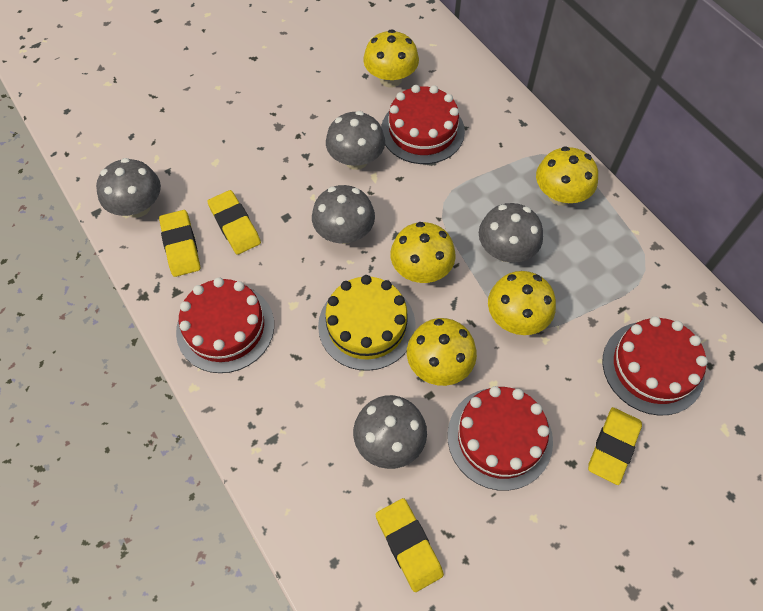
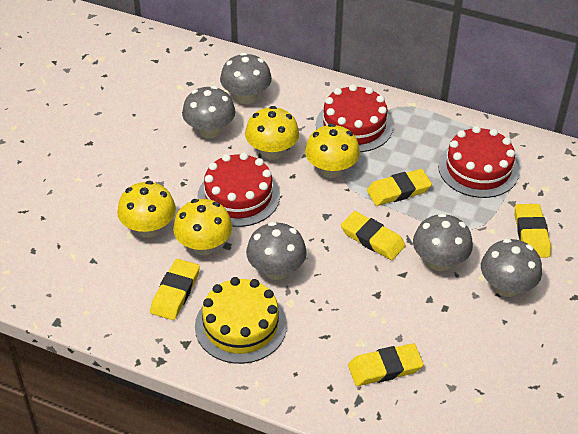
red cake: 4 -> 3
yellow eraser: 4 -> 5
yellow mushroom: 5 -> 4

